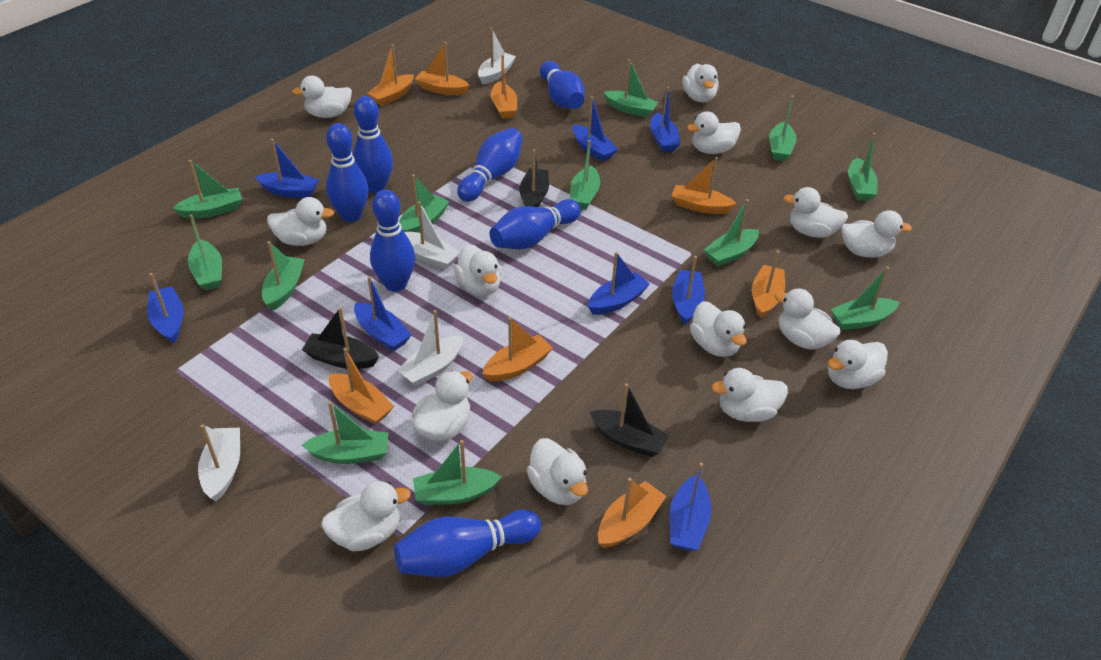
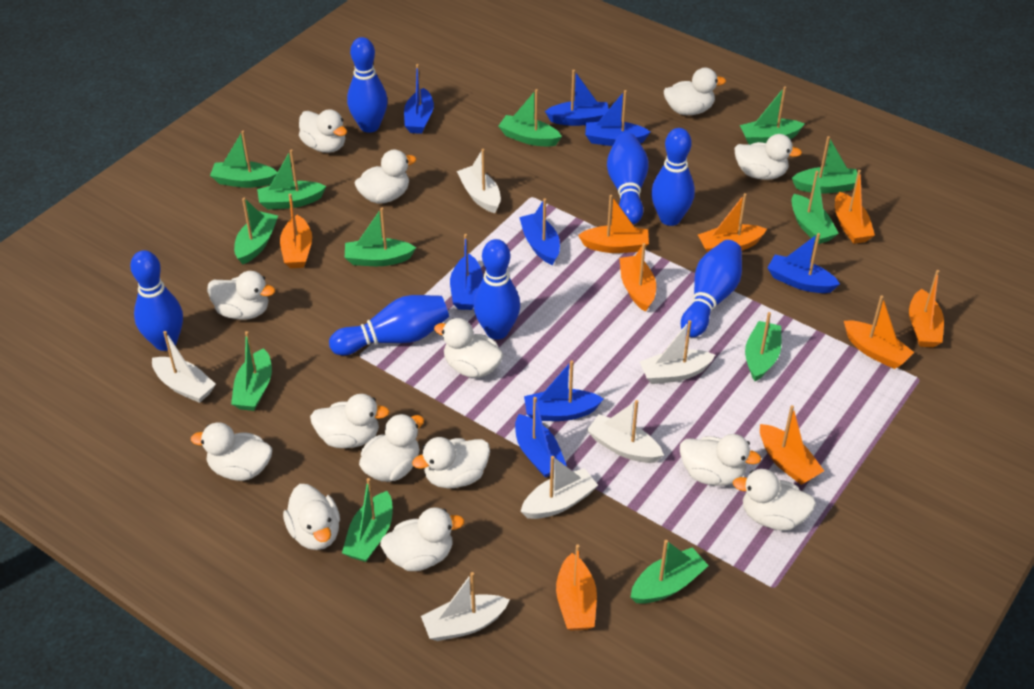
black boat: 3 -> 0
orange boat: 8 -> 9
white boat: 4 -> 6

